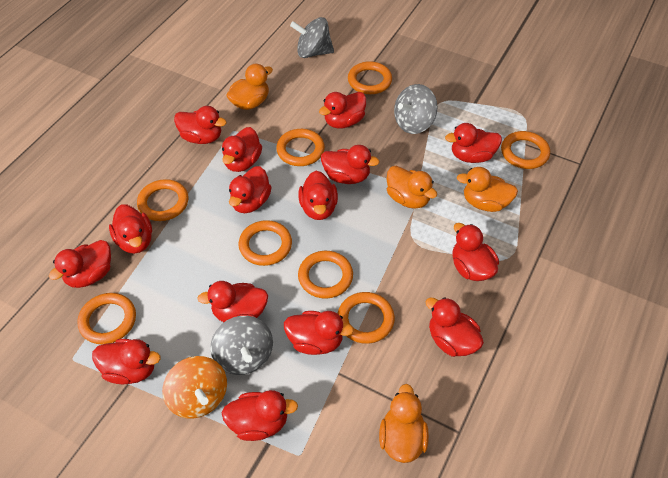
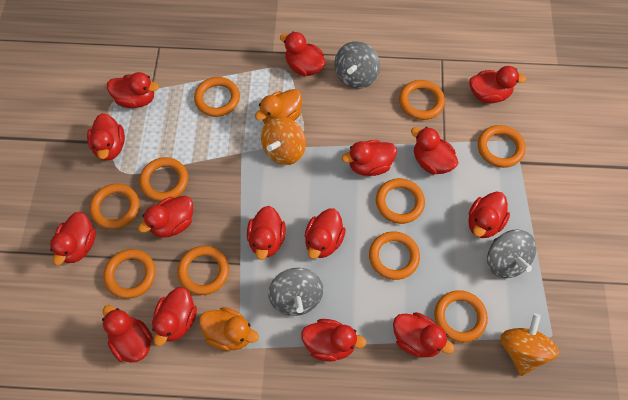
orange duck: 4 -> 2
orange ring: 8 -> 10
orange spinning top: 1 -> 2

